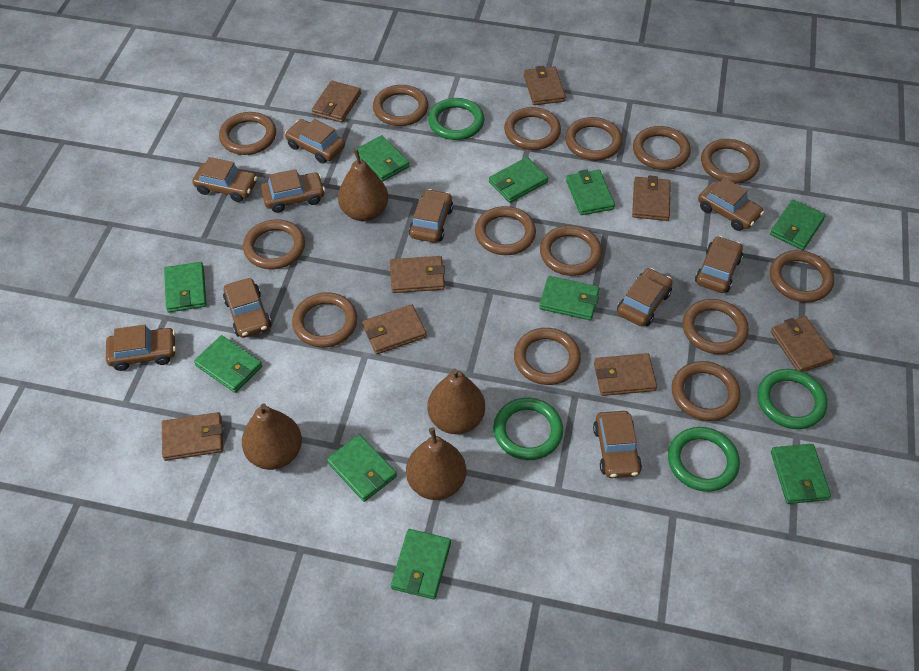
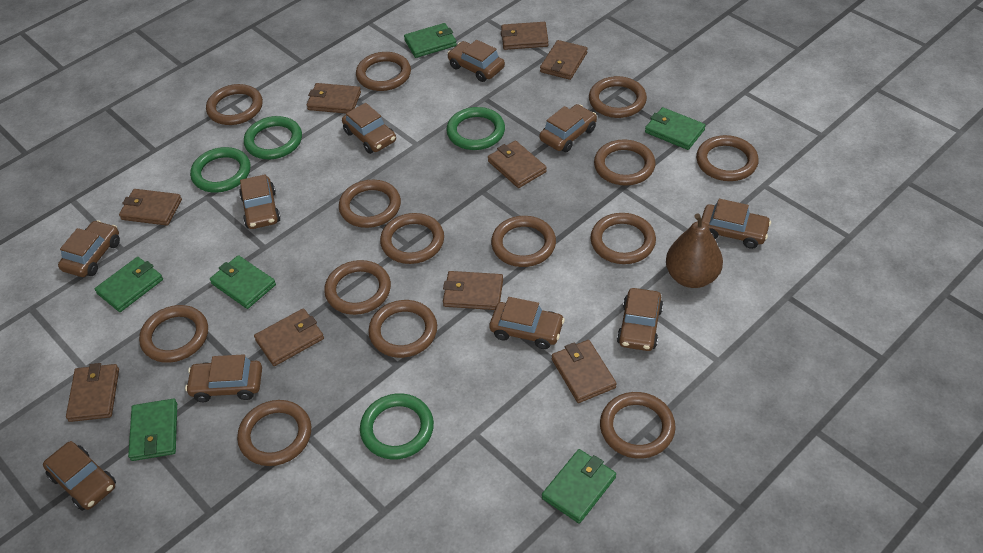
brown pear: 4 -> 1
brown wallet: 8 -> 9
green wallet: 10 -> 6

